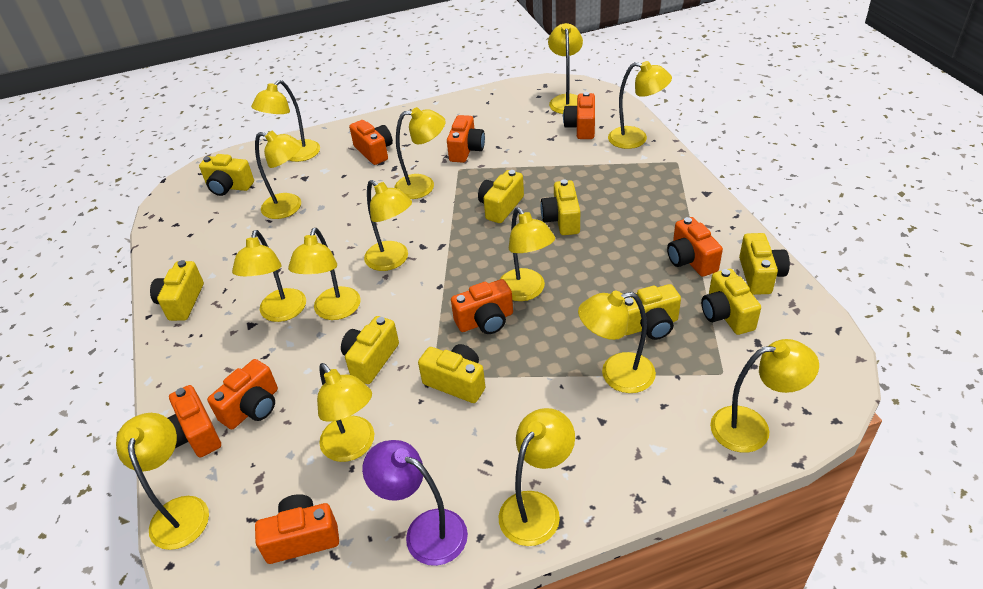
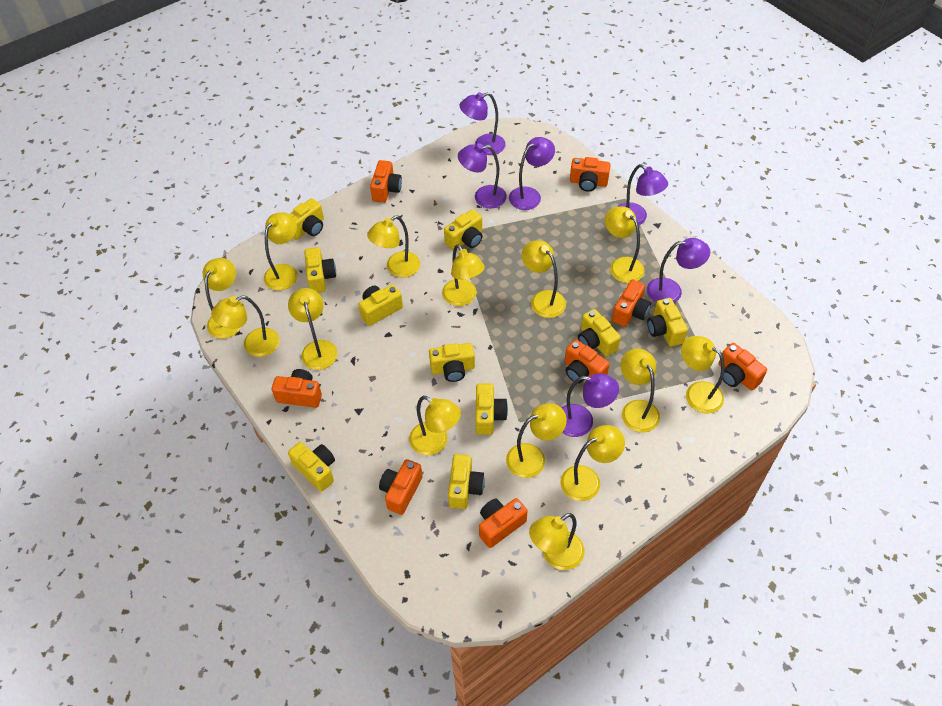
purple lamp: 1 -> 6
yellow camera: 9 -> 10

